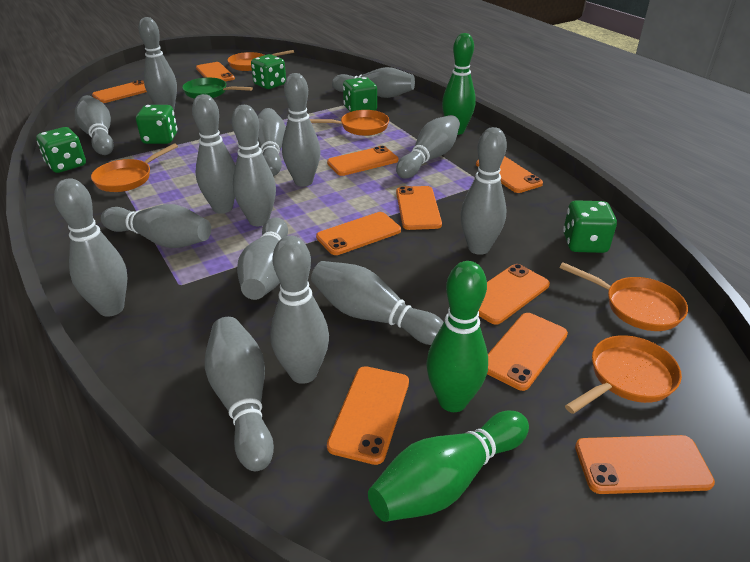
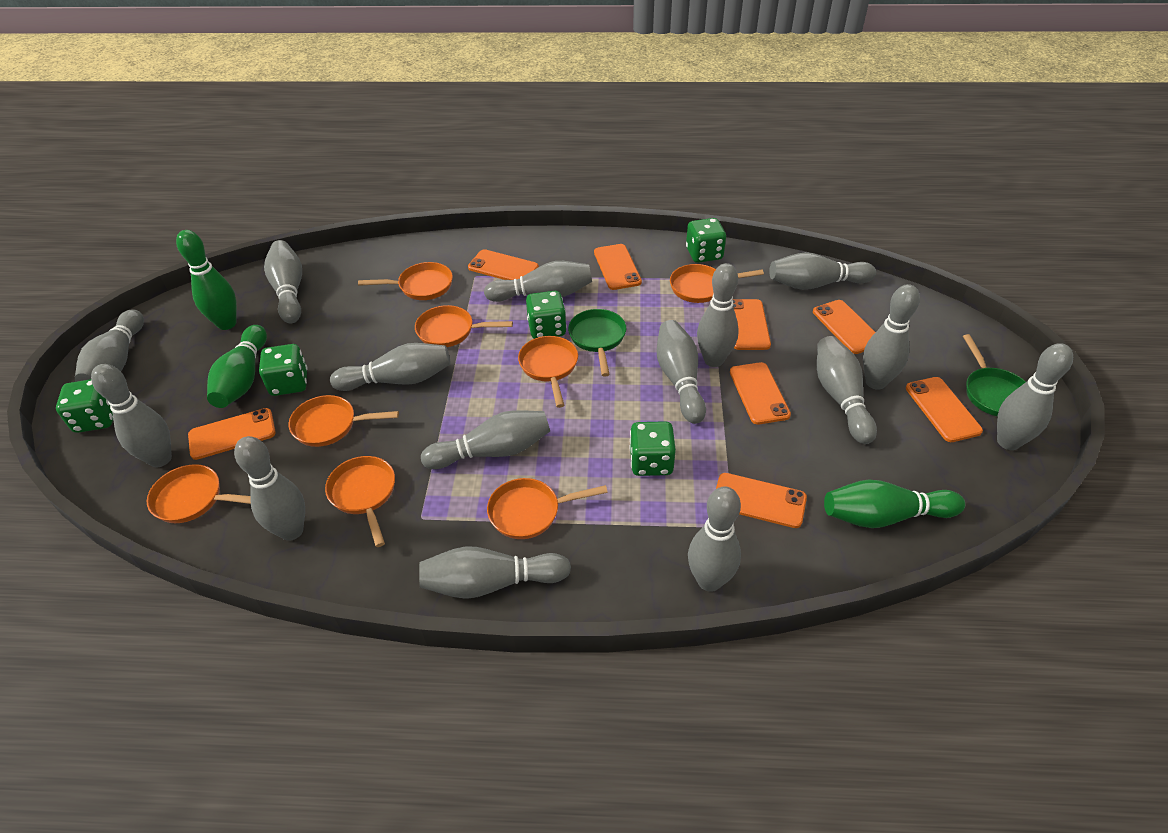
green pan: 1 -> 2
orange pan: 5 -> 8
orange phone: 10 -> 8

